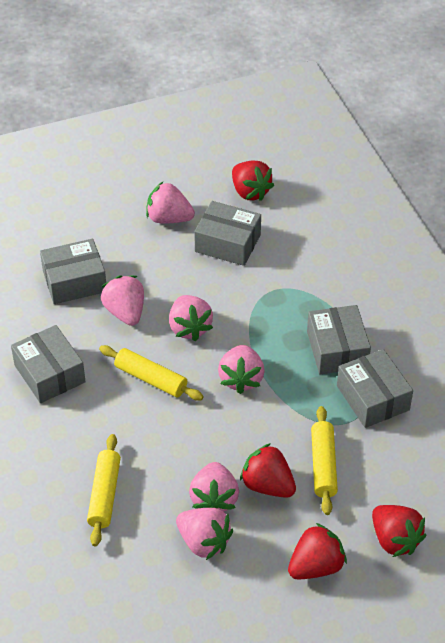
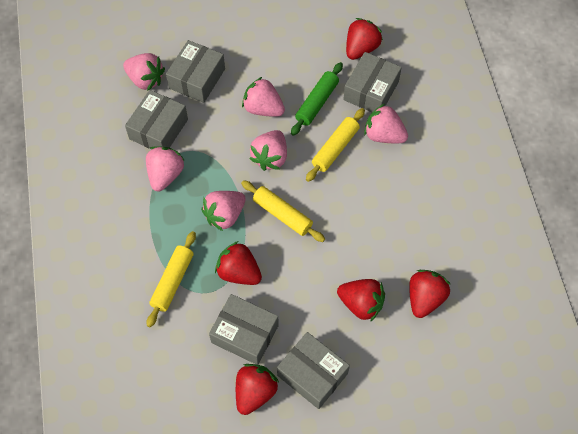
green rolling pin: 0 -> 1
red strawberry: 4 -> 5

